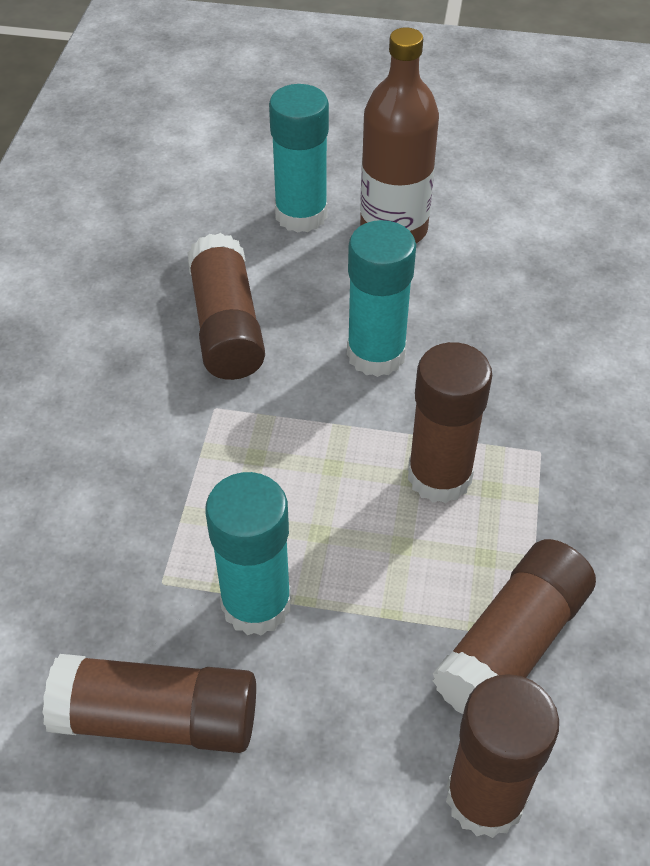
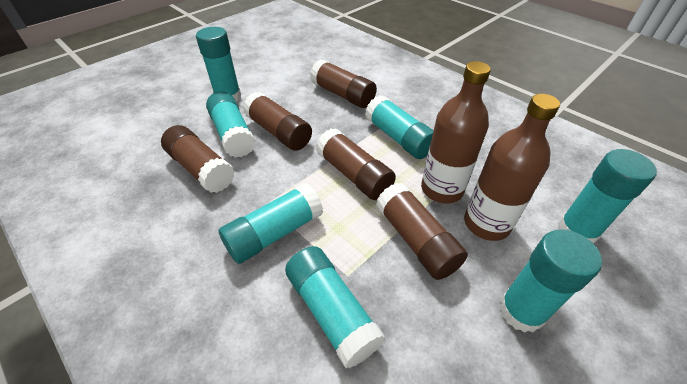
brown bottle: 1 -> 2
turquoise glue stick: 3 -> 7

